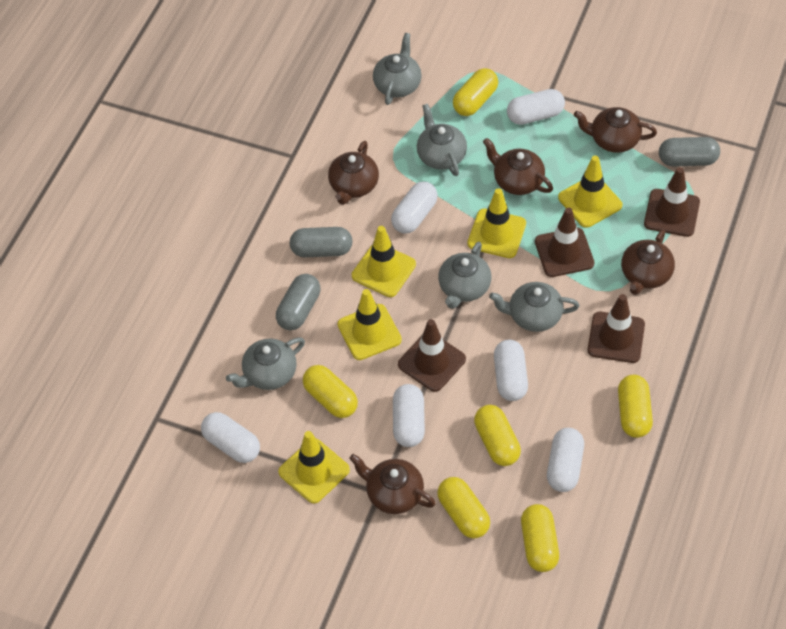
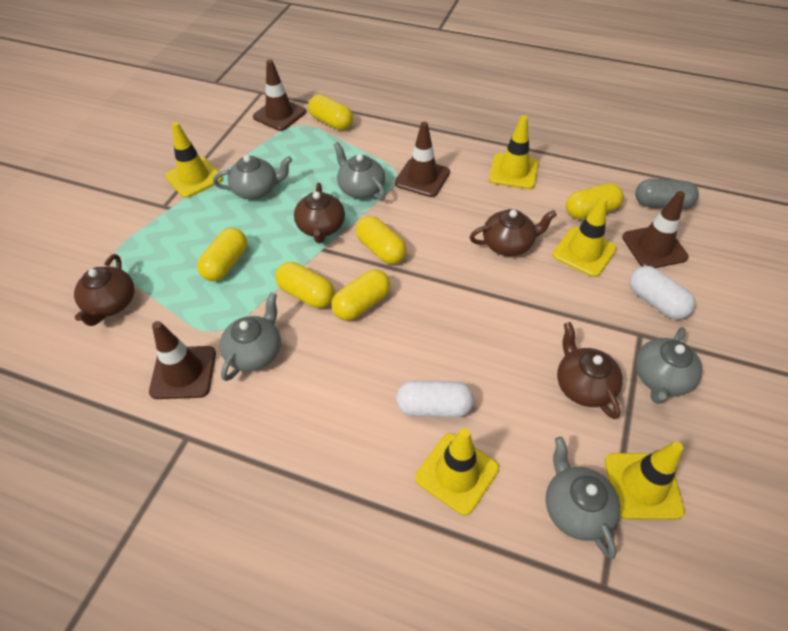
brown teapot: 5 -> 4
grey capsule: 3 -> 1
white capsule: 6 -> 2

